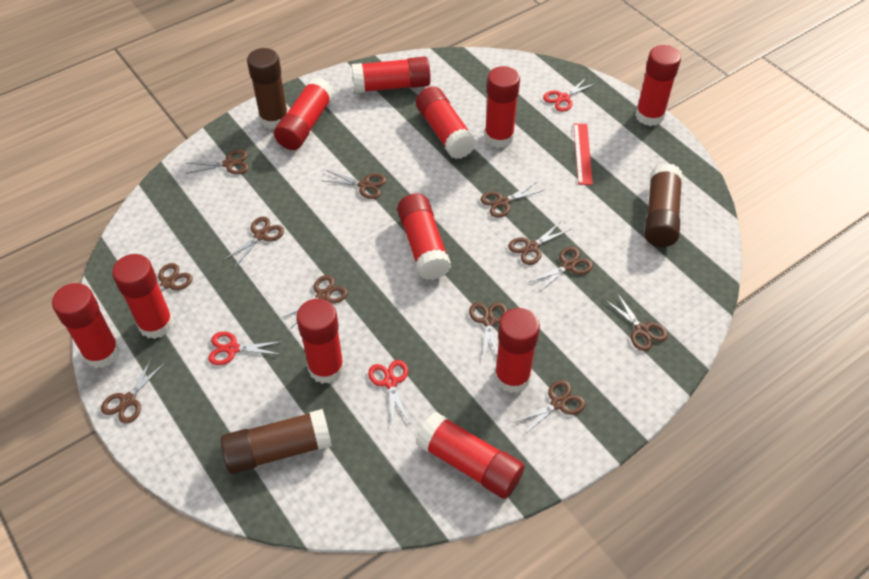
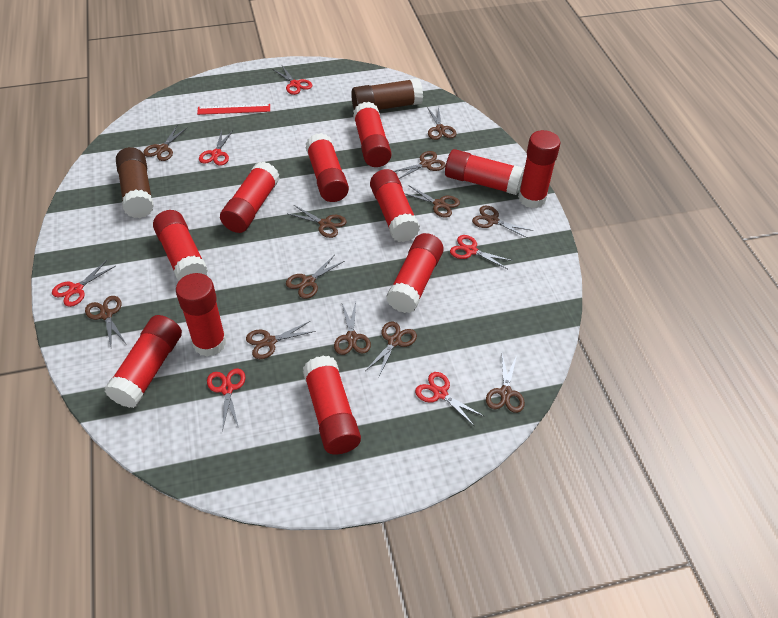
brown glue stick: 3 -> 2
red scissors: 3 -> 6

